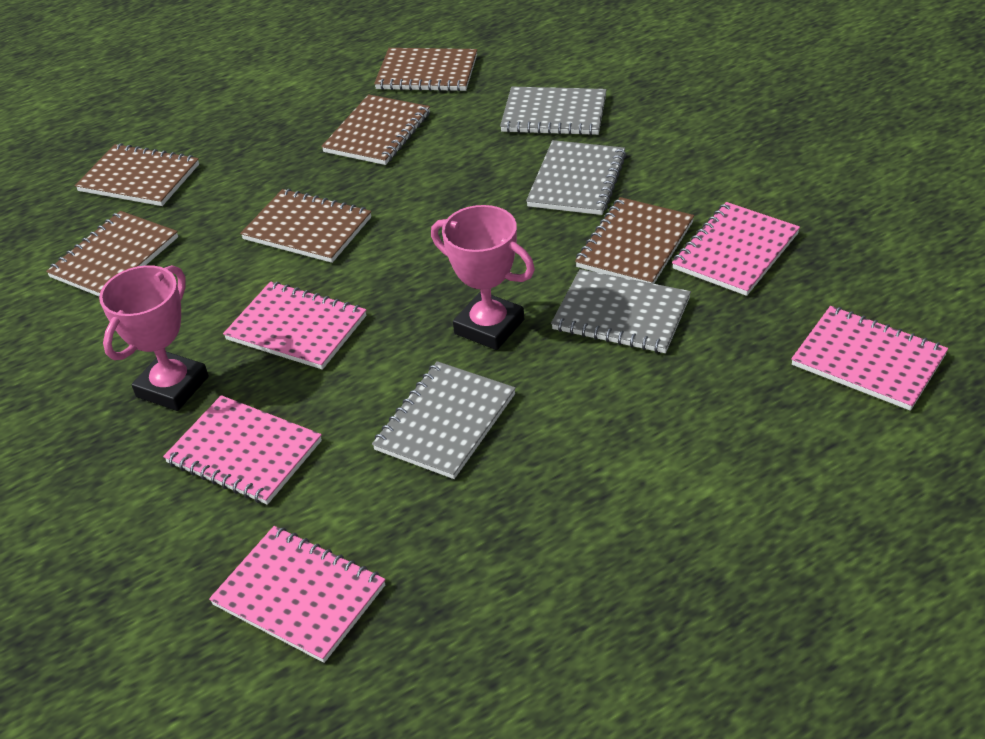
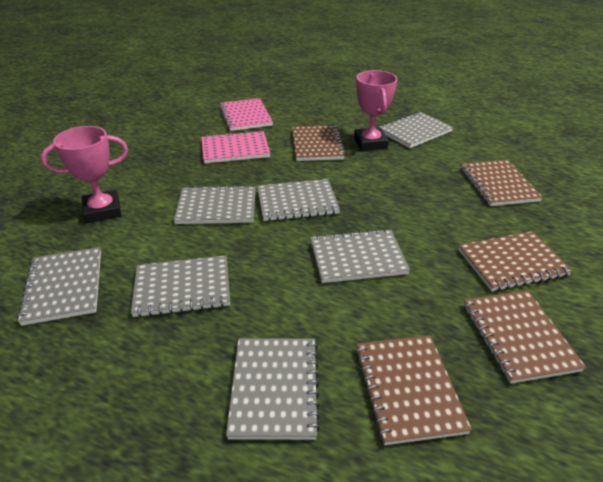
brown notebook: 6 -> 5
grey notebook: 4 -> 7
pink notebook: 5 -> 2

